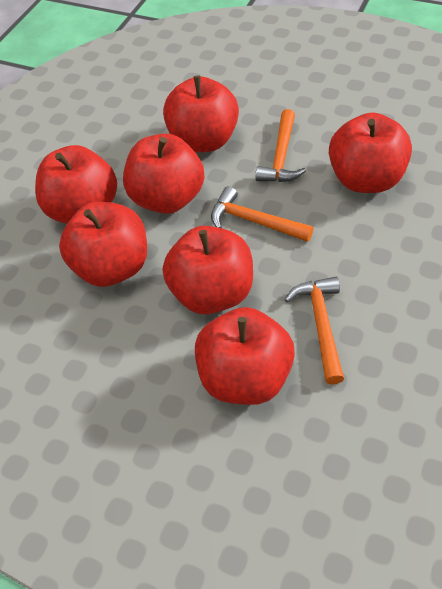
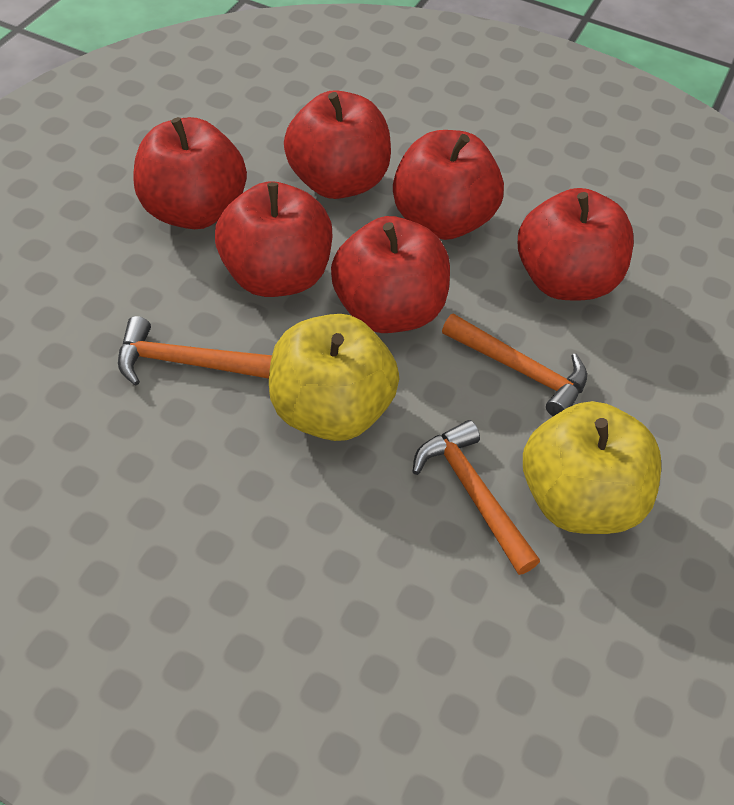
red apple: 7 -> 6
yellow apple: 0 -> 2

